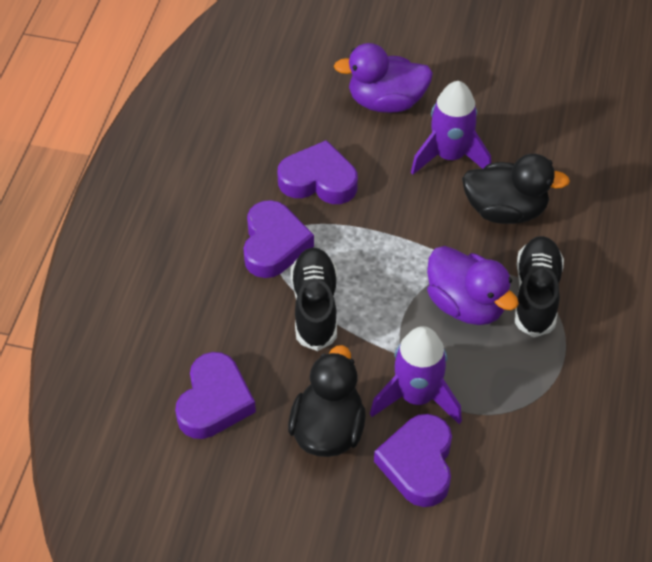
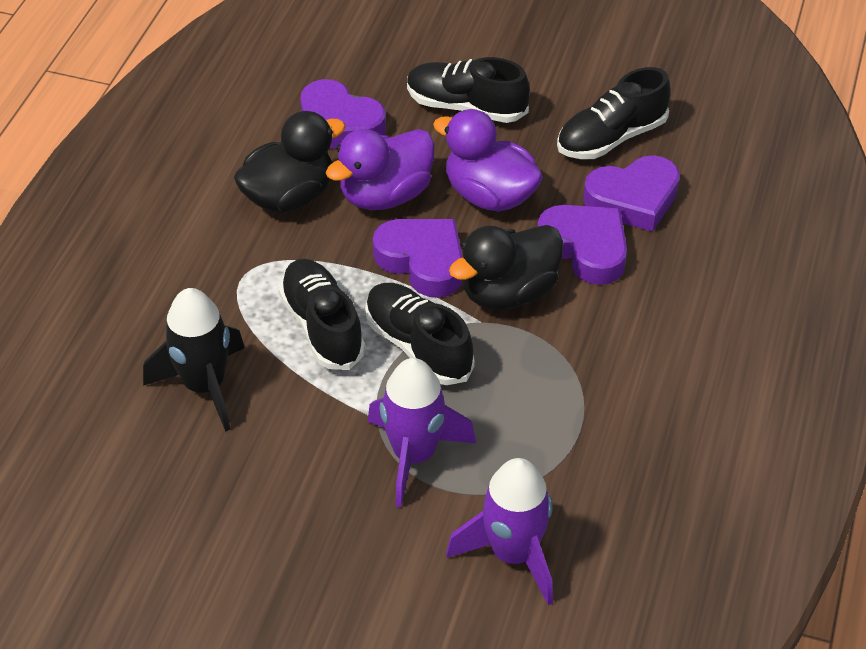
black rocket: 0 -> 1
black shoe: 2 -> 4

